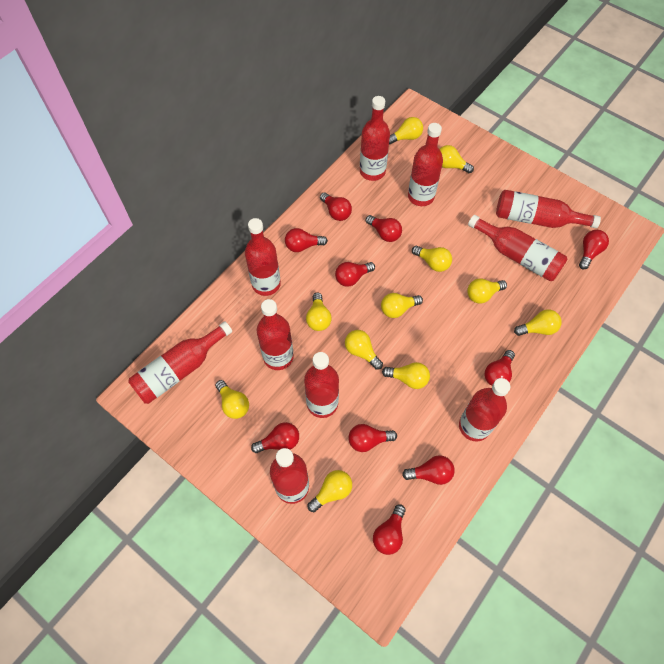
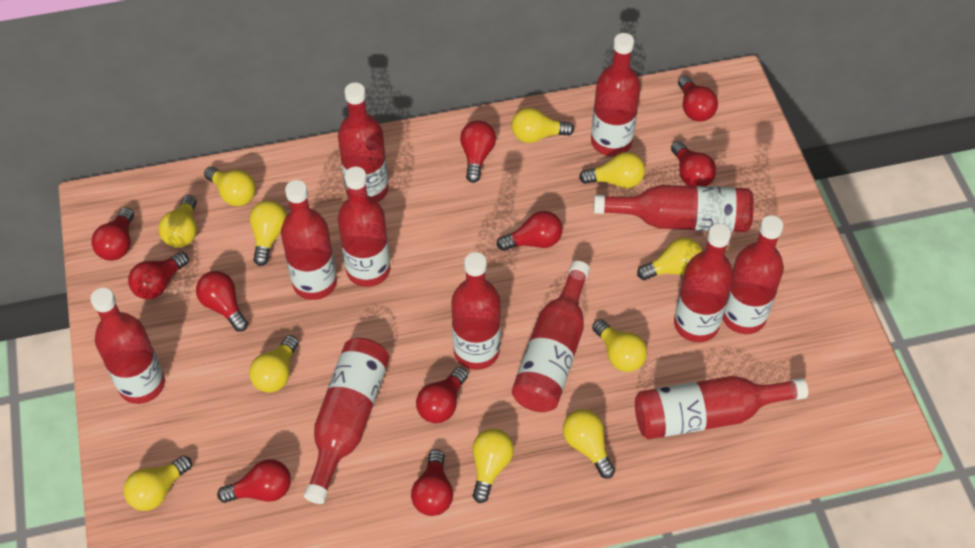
red bottle: 10 -> 12

